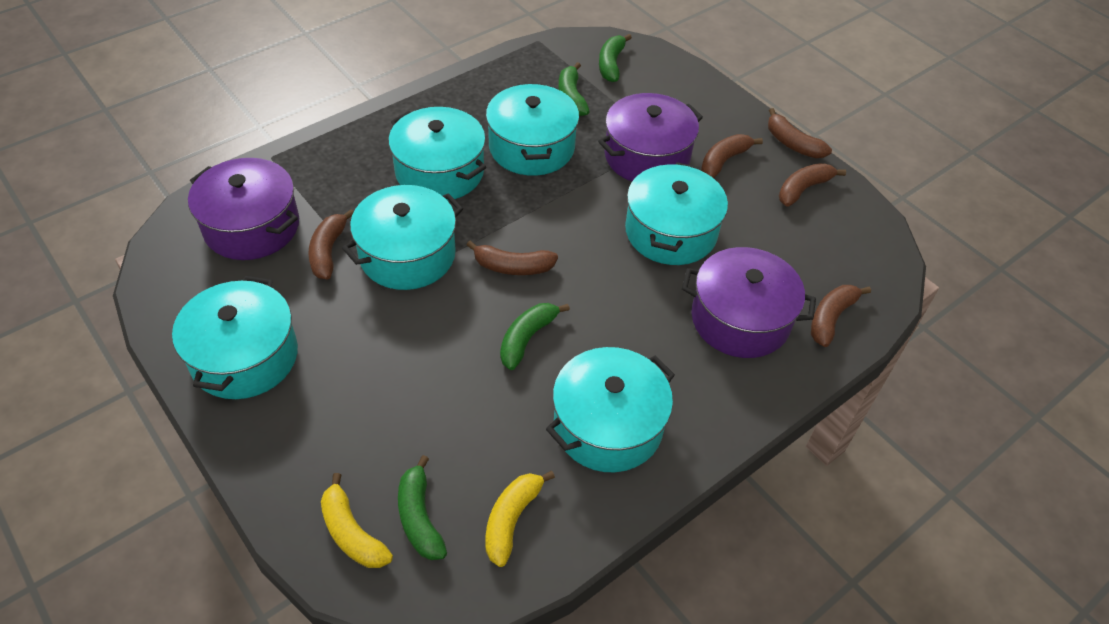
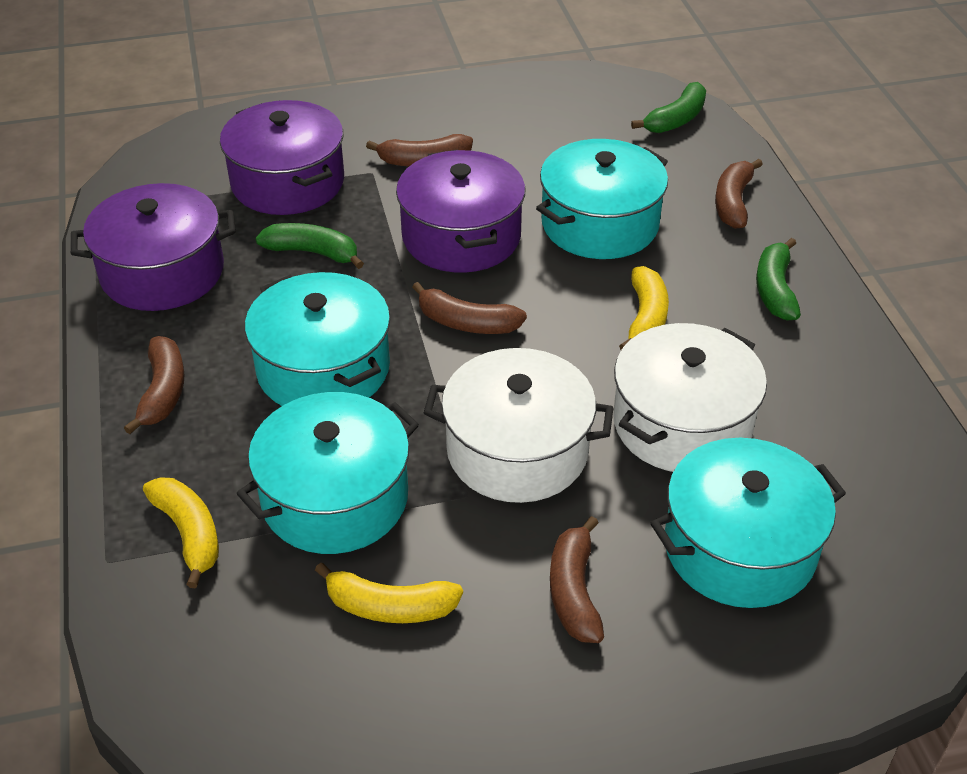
brown banana: 6 -> 5
green banana: 4 -> 3
turquoise pot: 6 -> 4
white pot: 0 -> 2
yellow banana: 2 -> 3

